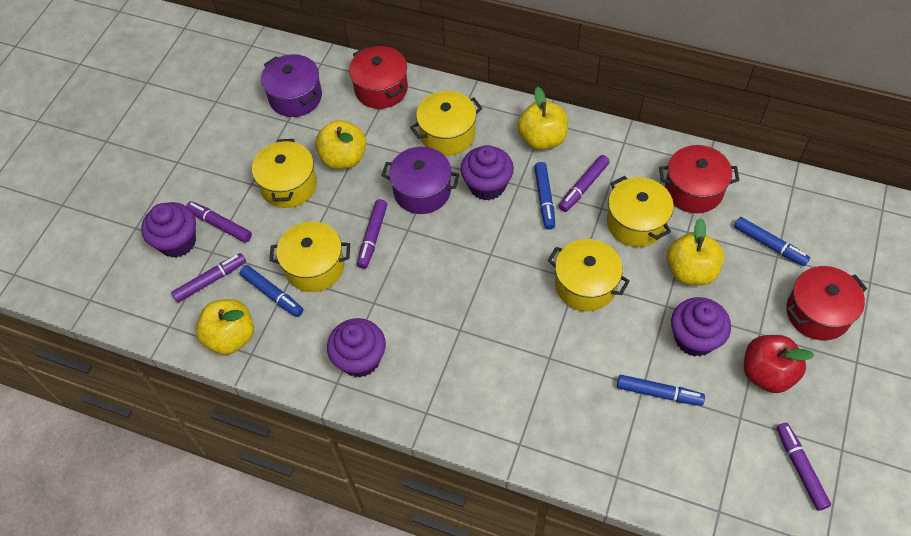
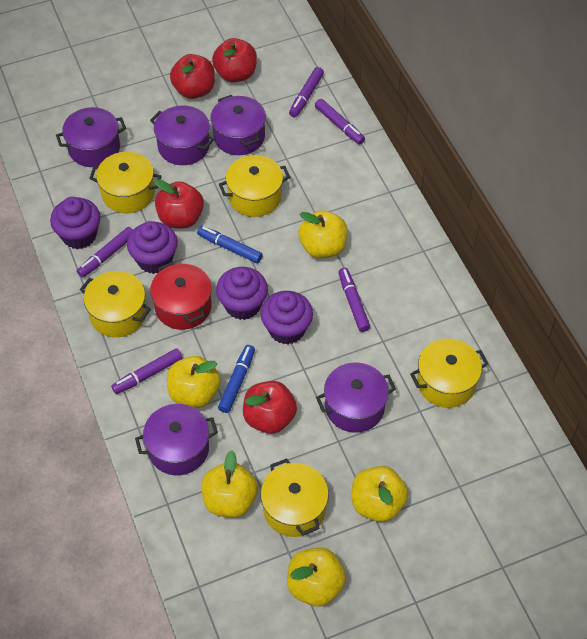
blue marker: 4 -> 2
purple pot: 2 -> 5
red apple: 1 -> 4
red pot: 3 -> 1
yellow apple: 4 -> 5

